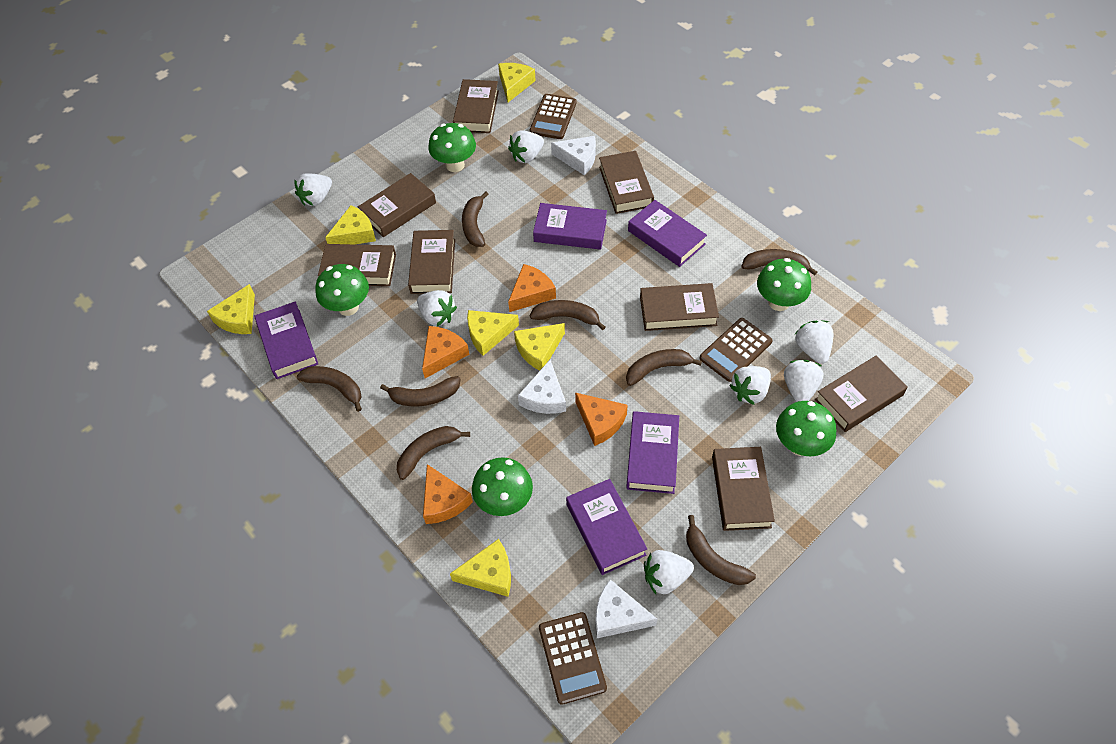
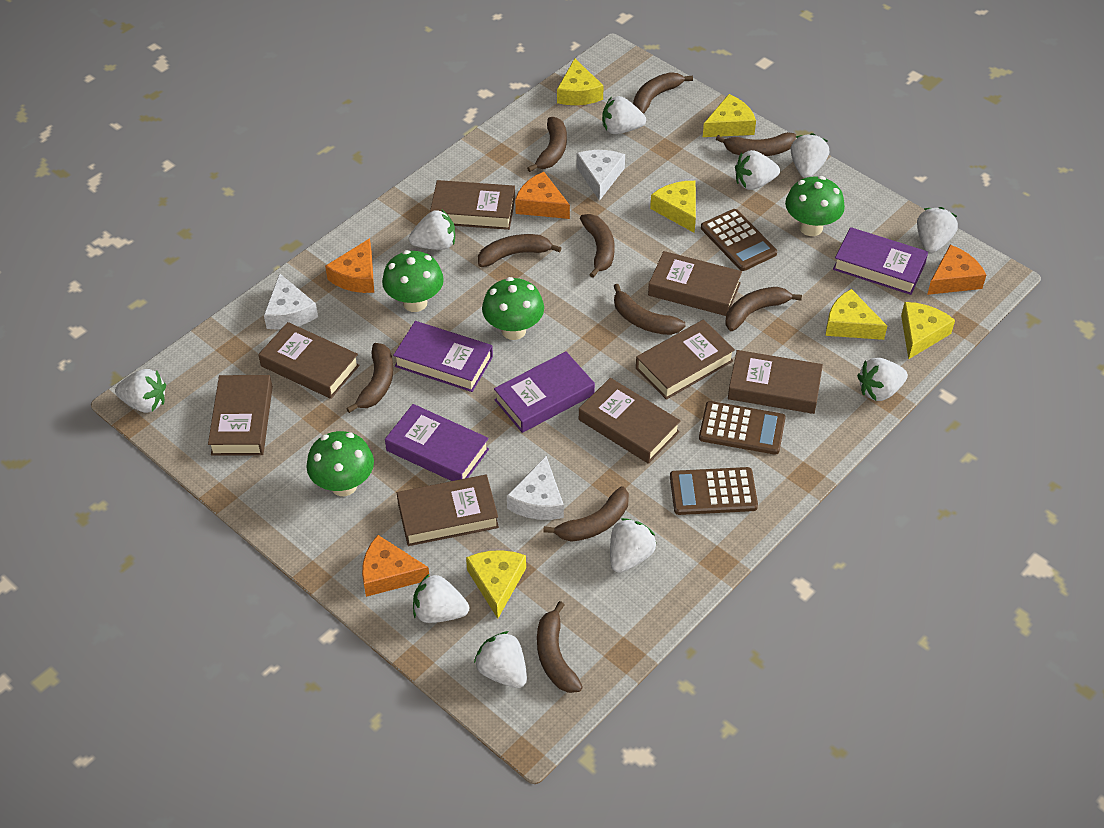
brown banana: 8 -> 10
green mushroom: 5 -> 4
purple book: 5 -> 4
white strawberry: 7 -> 10

